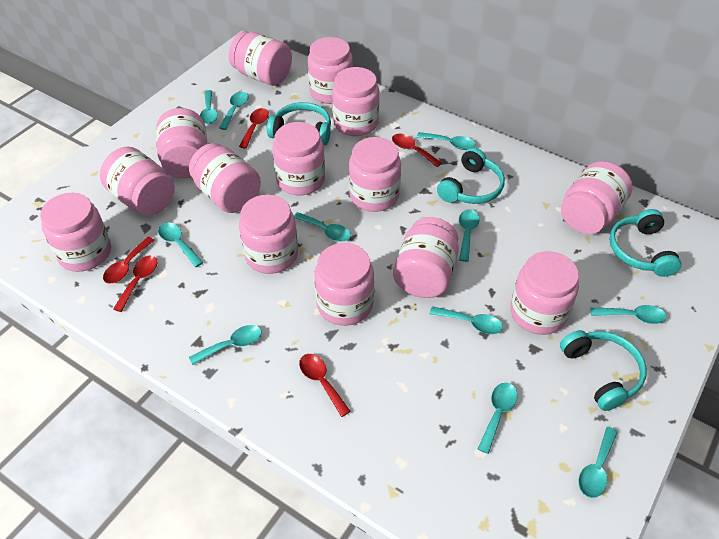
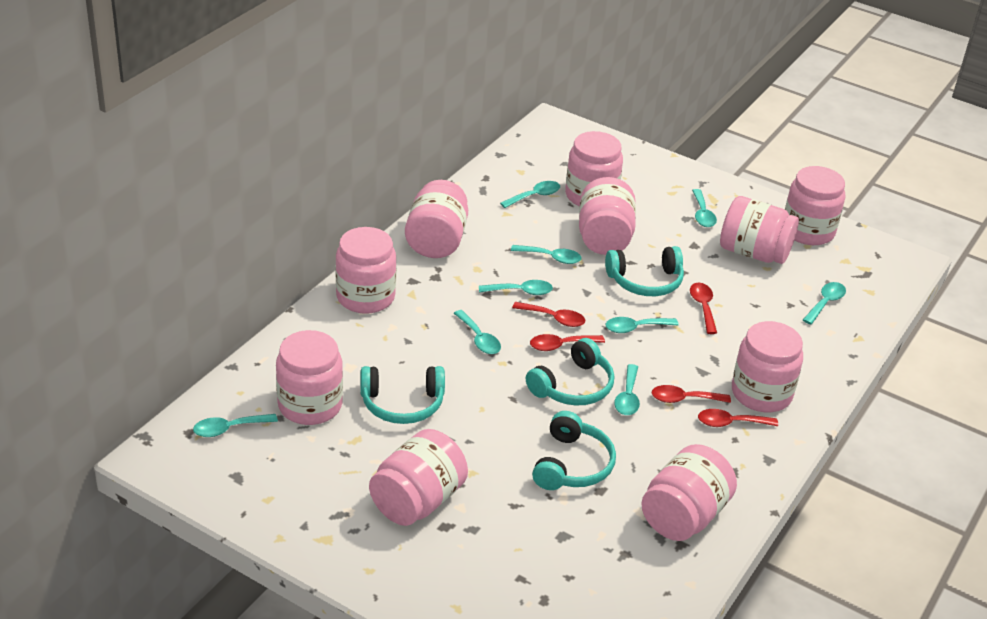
pink jar: 14 -> 10
turquoise spoon: 11 -> 9

